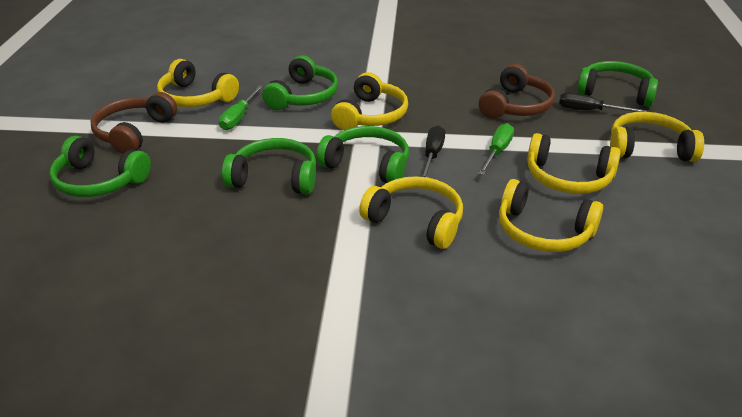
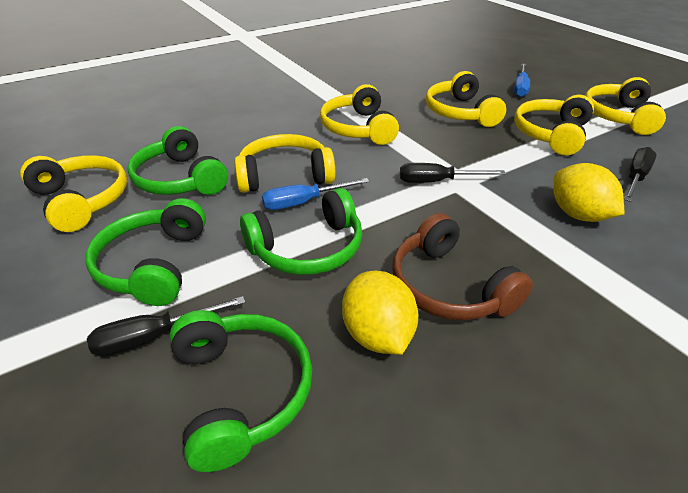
black screwdriver: 2 -> 3
blue screwdriver: 0 -> 2
brown headphones: 2 -> 1
green headphones: 5 -> 4
green screwdriver: 2 -> 0
yellow lemon: 0 -> 2

